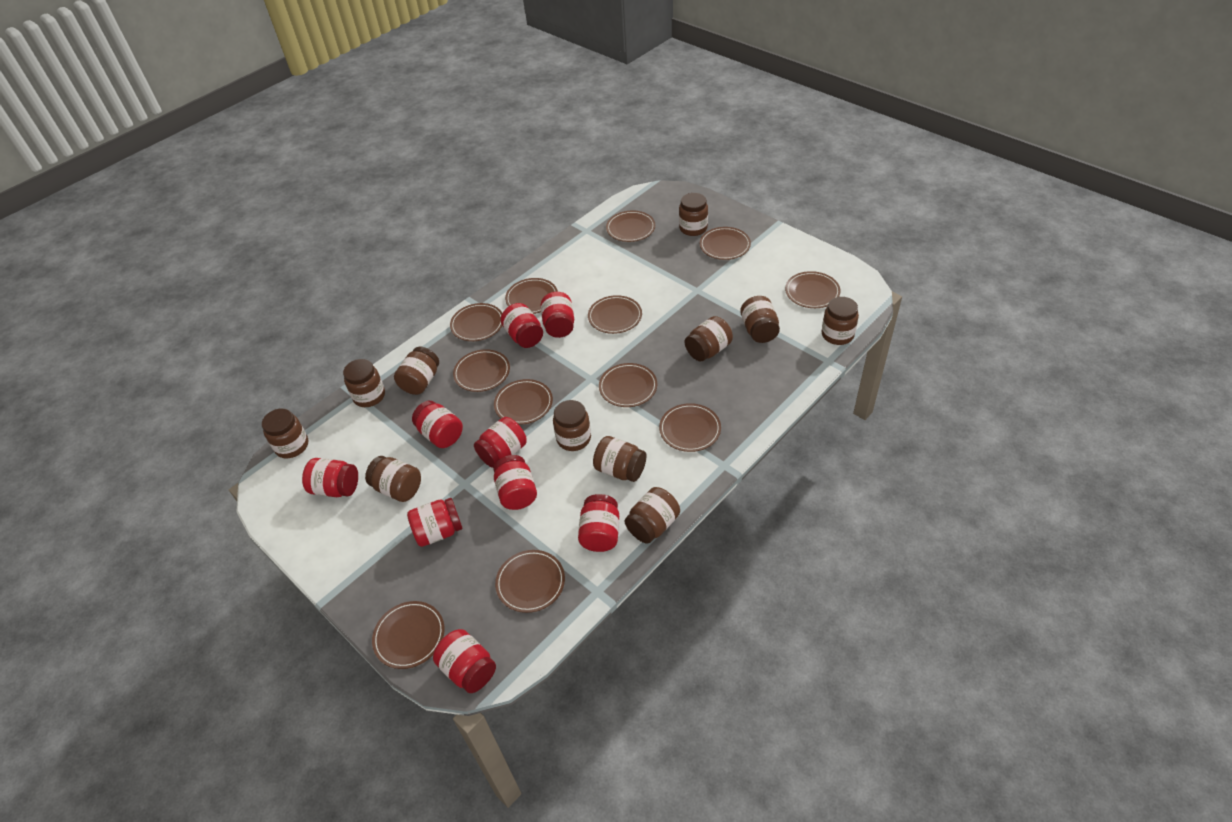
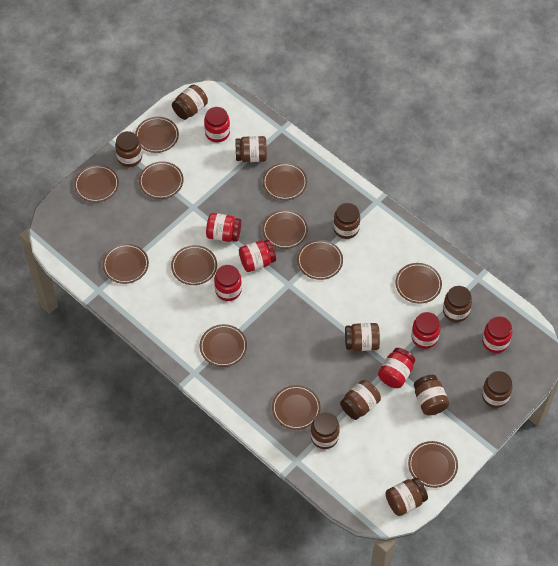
red jar: 9 -> 7

